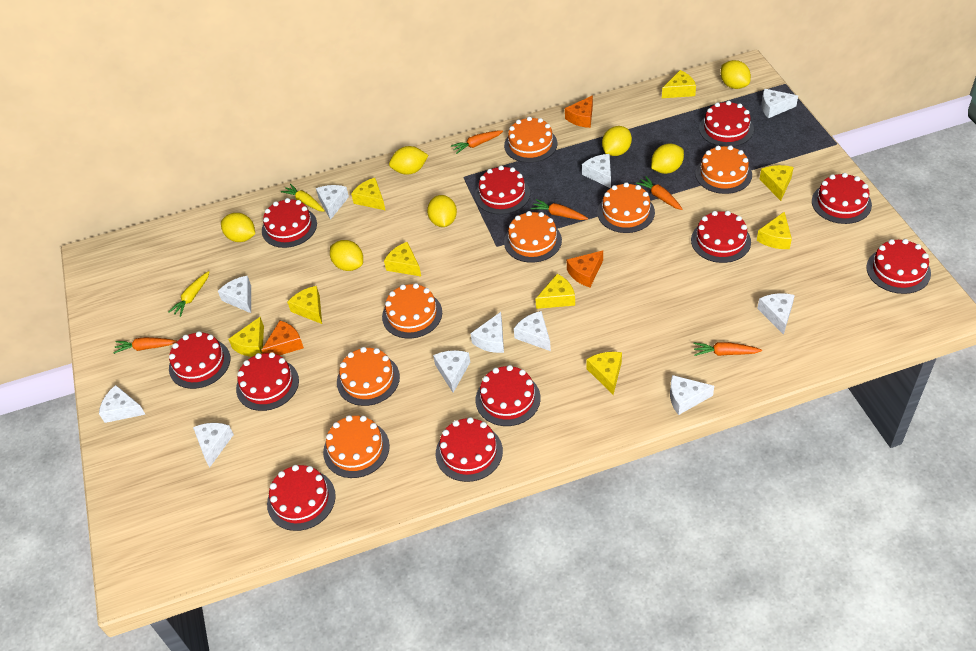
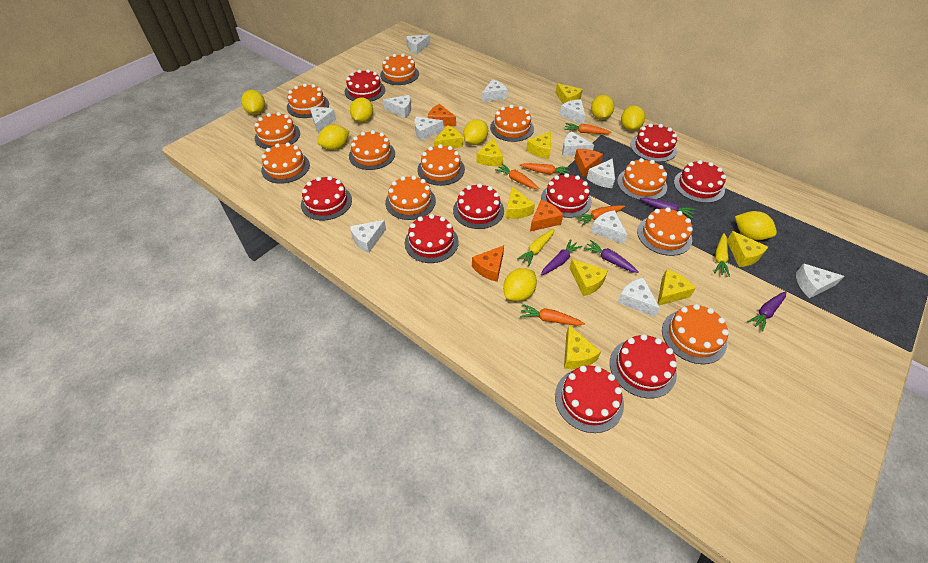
orange cake: 7 -> 11
orange cheese: 3 -> 4
purple carrot: 0 -> 4
red cake: 11 -> 9
white cheese: 11 -> 12
yellow lemon: 7 -> 8

